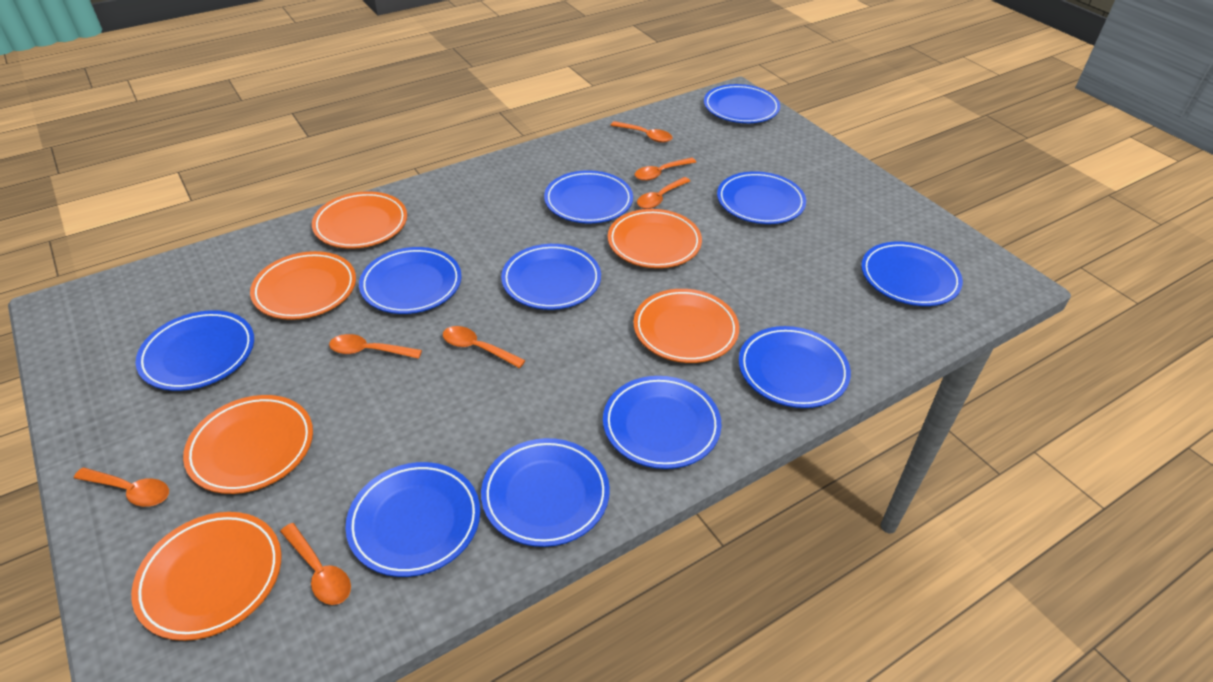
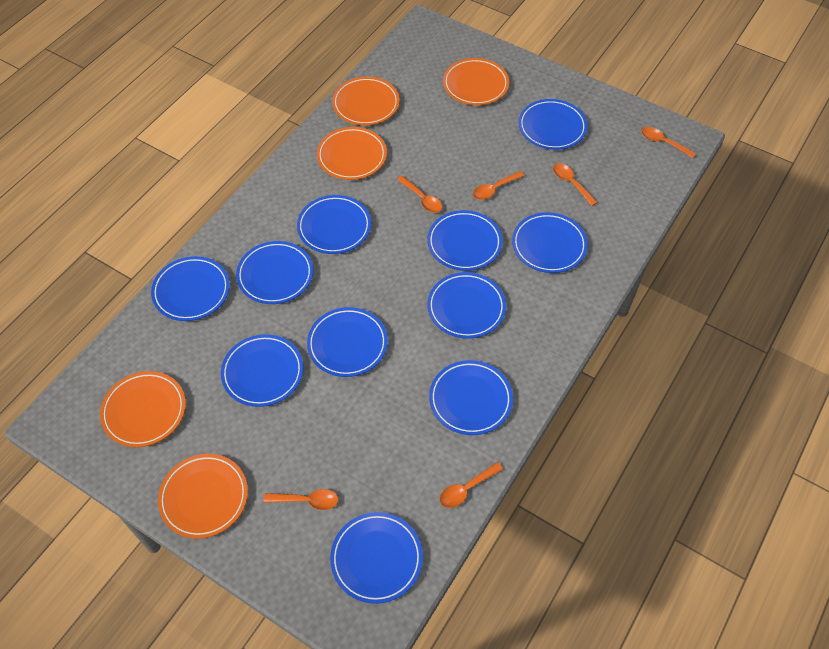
orange plate: 6 -> 5
orange spoon: 7 -> 6

